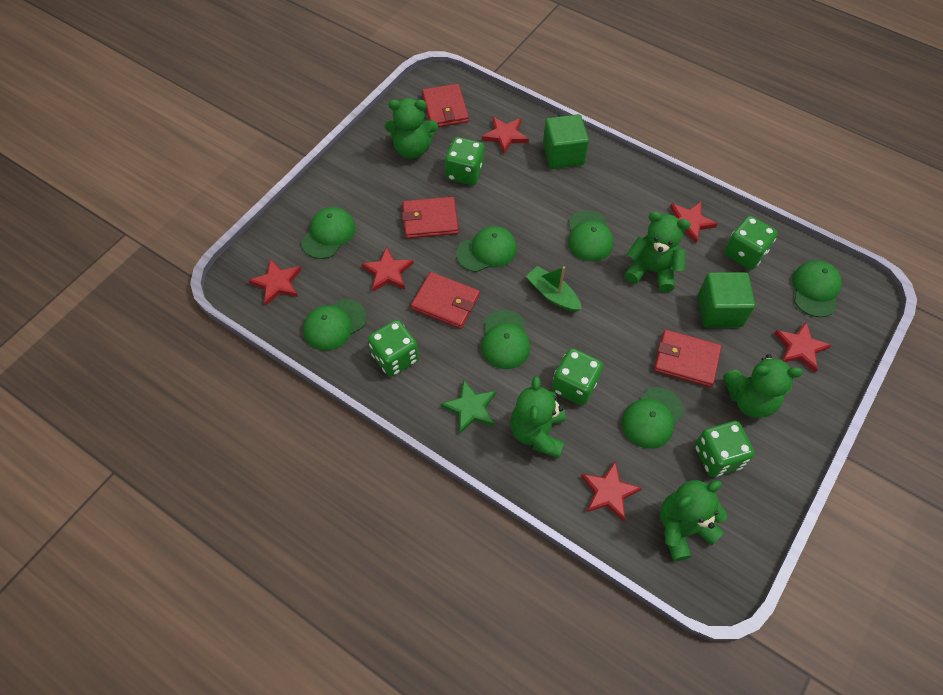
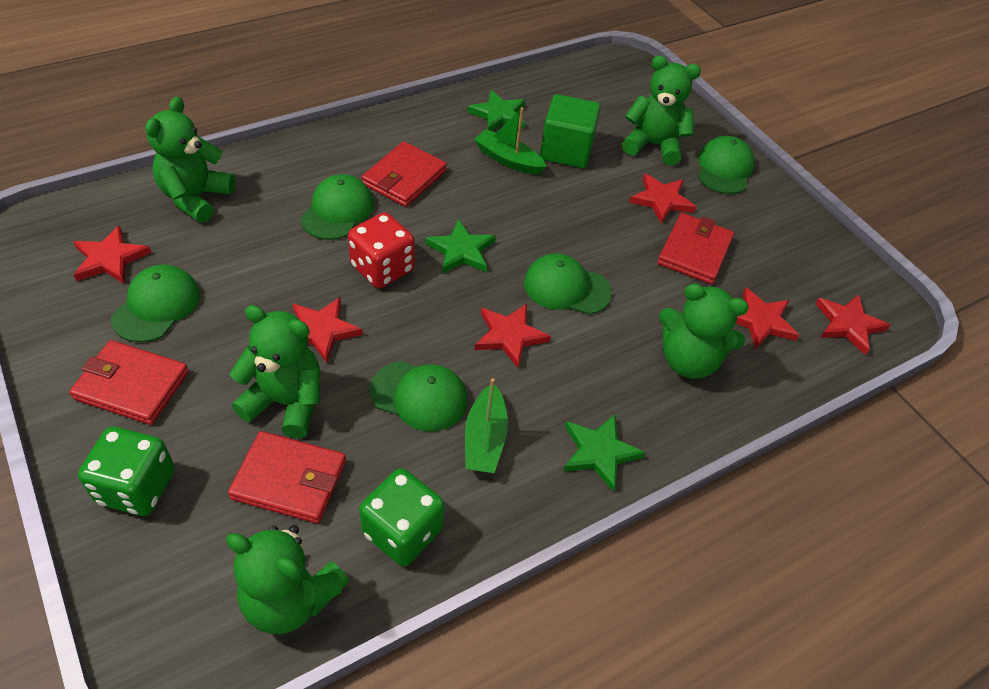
green boat: 1 -> 2
green cap: 7 -> 5
green cube: 2 -> 1
green dice: 5 -> 2
green star: 1 -> 3
red dice: 0 -> 1

